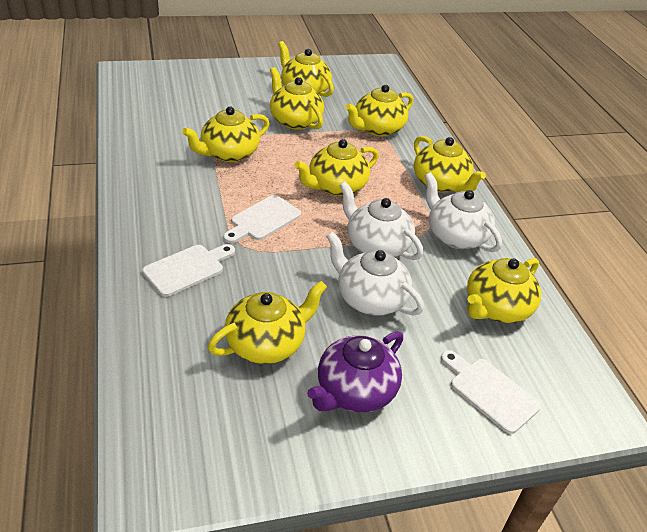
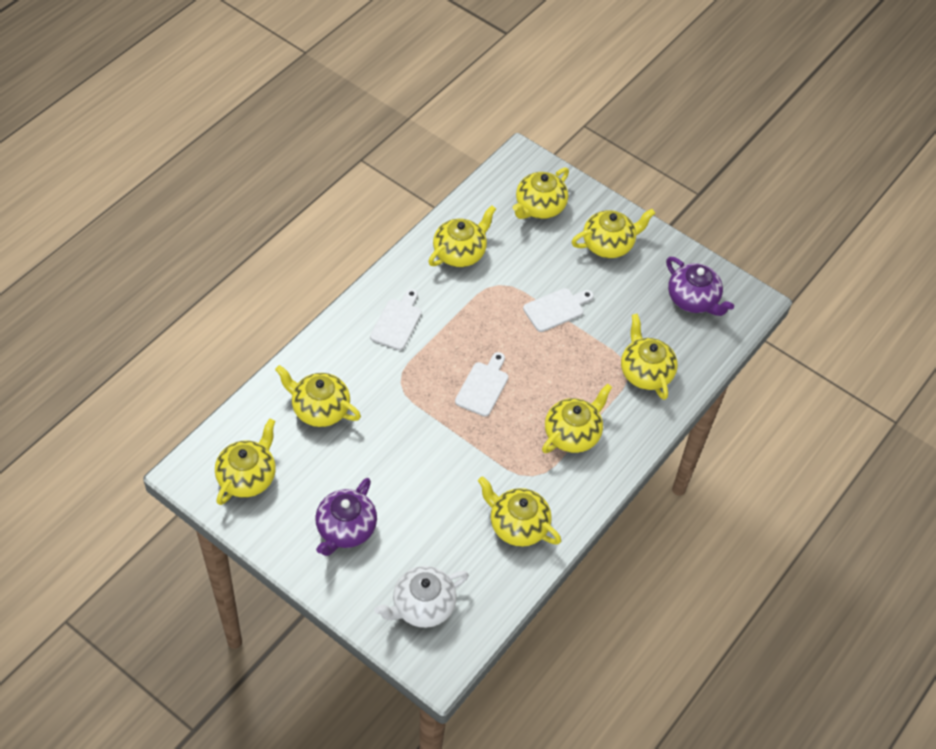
purple teapot: 1 -> 2
white teapot: 3 -> 1

